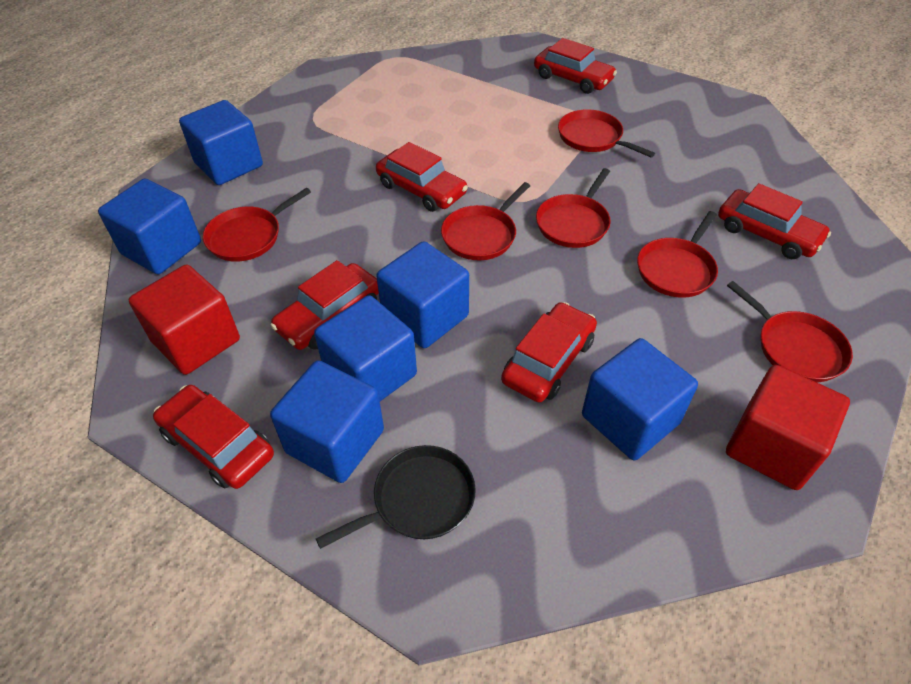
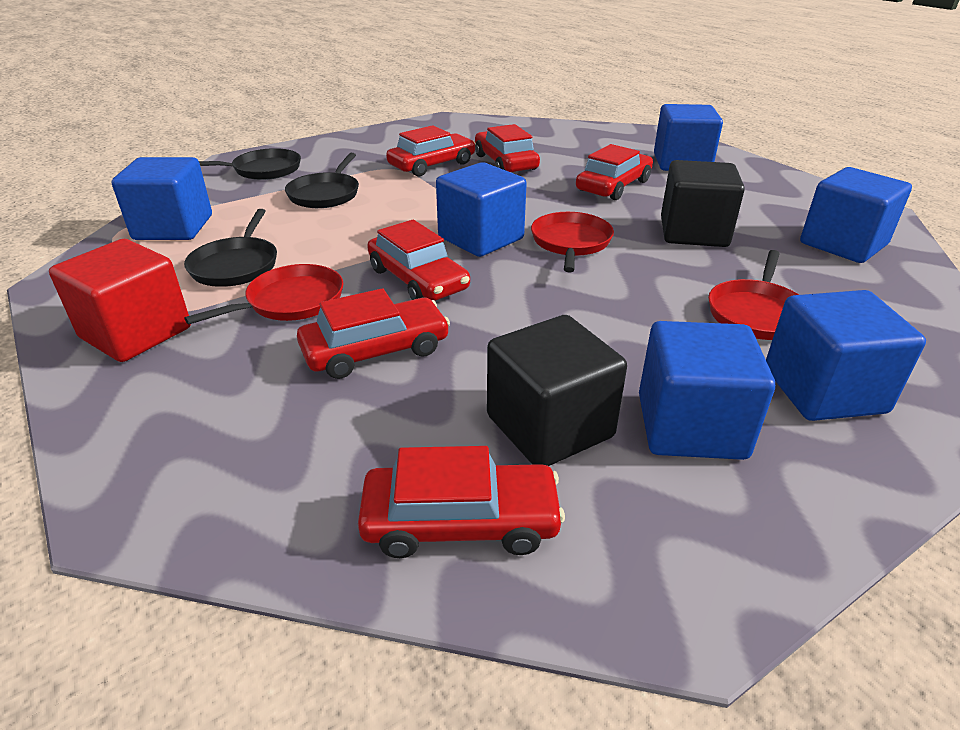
black cube: 0 -> 2
black pan: 1 -> 3
red cube: 2 -> 1
red pan: 6 -> 3

